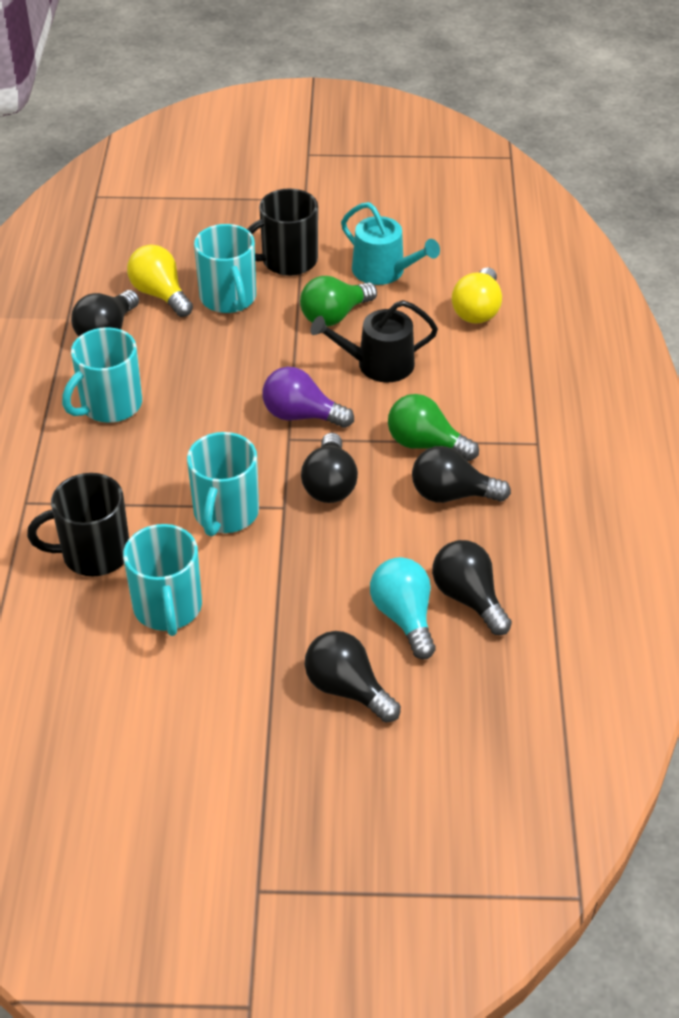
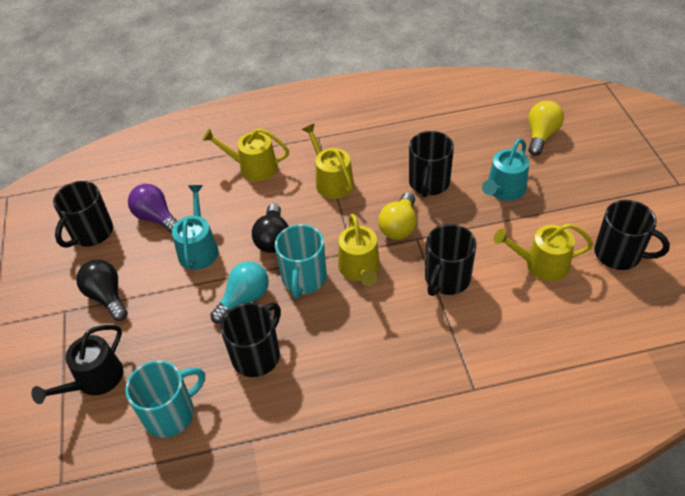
black light bulb: 5 -> 2
black mug: 2 -> 5
green light bulb: 2 -> 0
turquoise mug: 4 -> 2
turquoise watering can: 1 -> 2
yellow watering can: 0 -> 4

